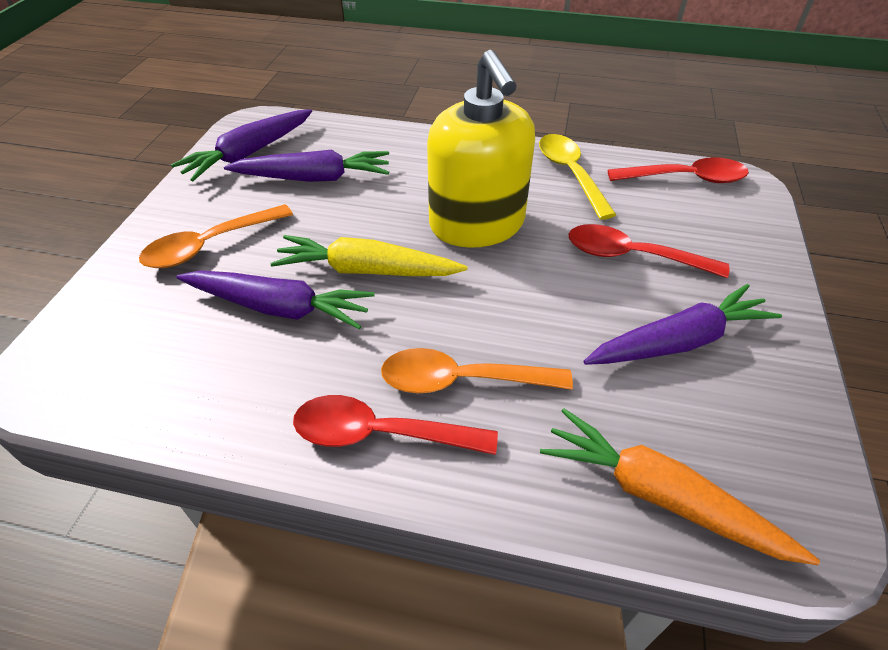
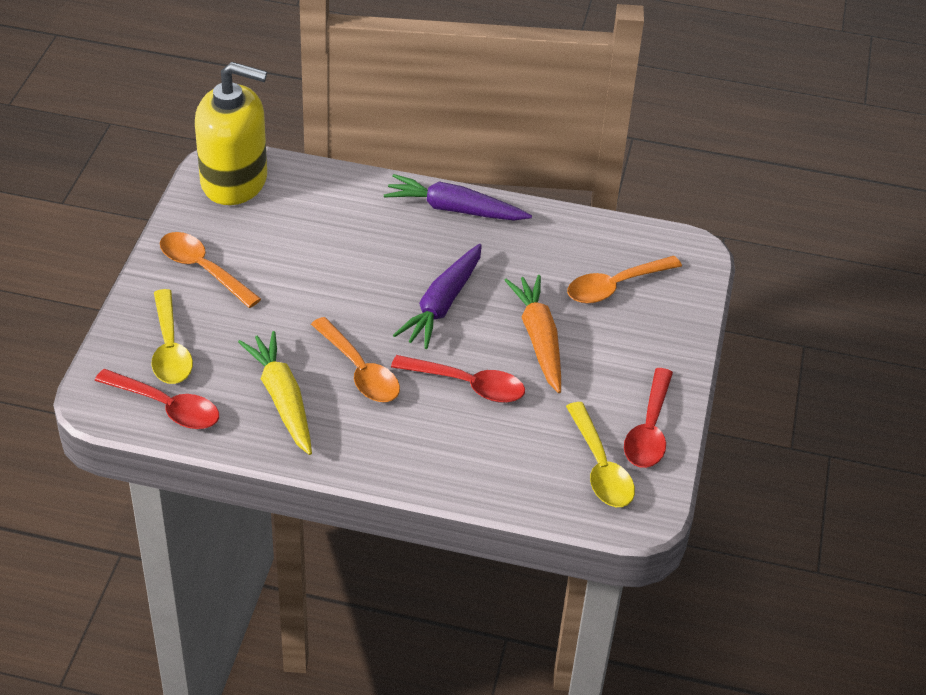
orange spoon: 2 -> 3
purple carrot: 4 -> 2
yellow spoon: 1 -> 2

